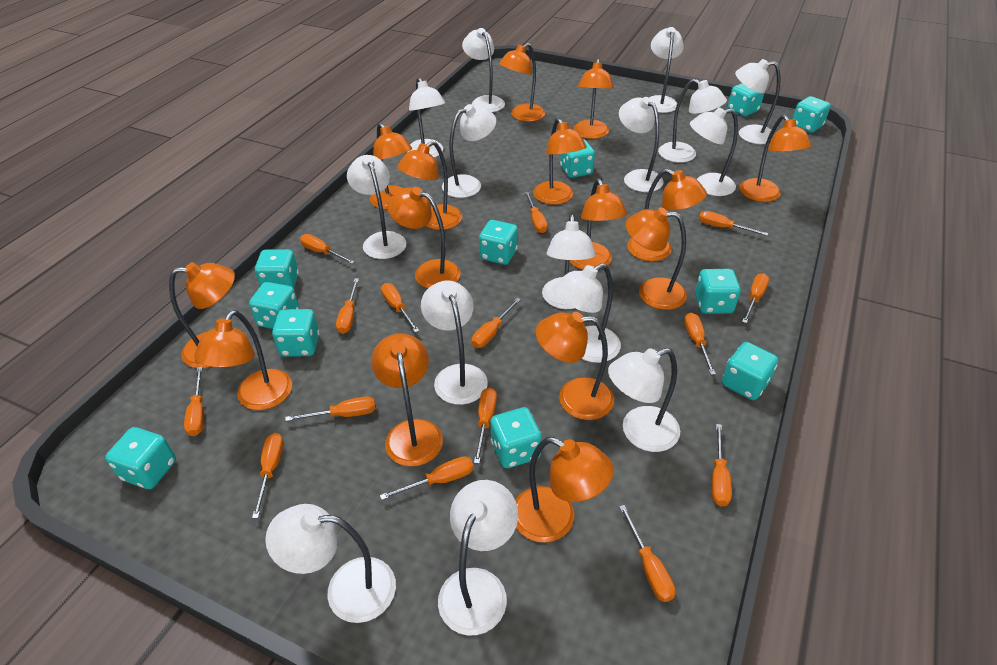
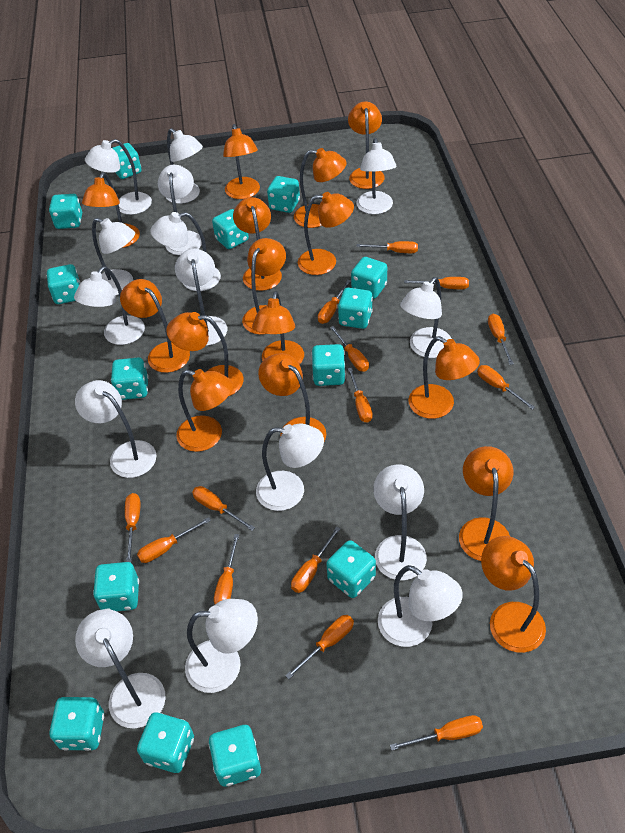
orange screwdriver: 15 -> 14
turquoise dice: 11 -> 14

